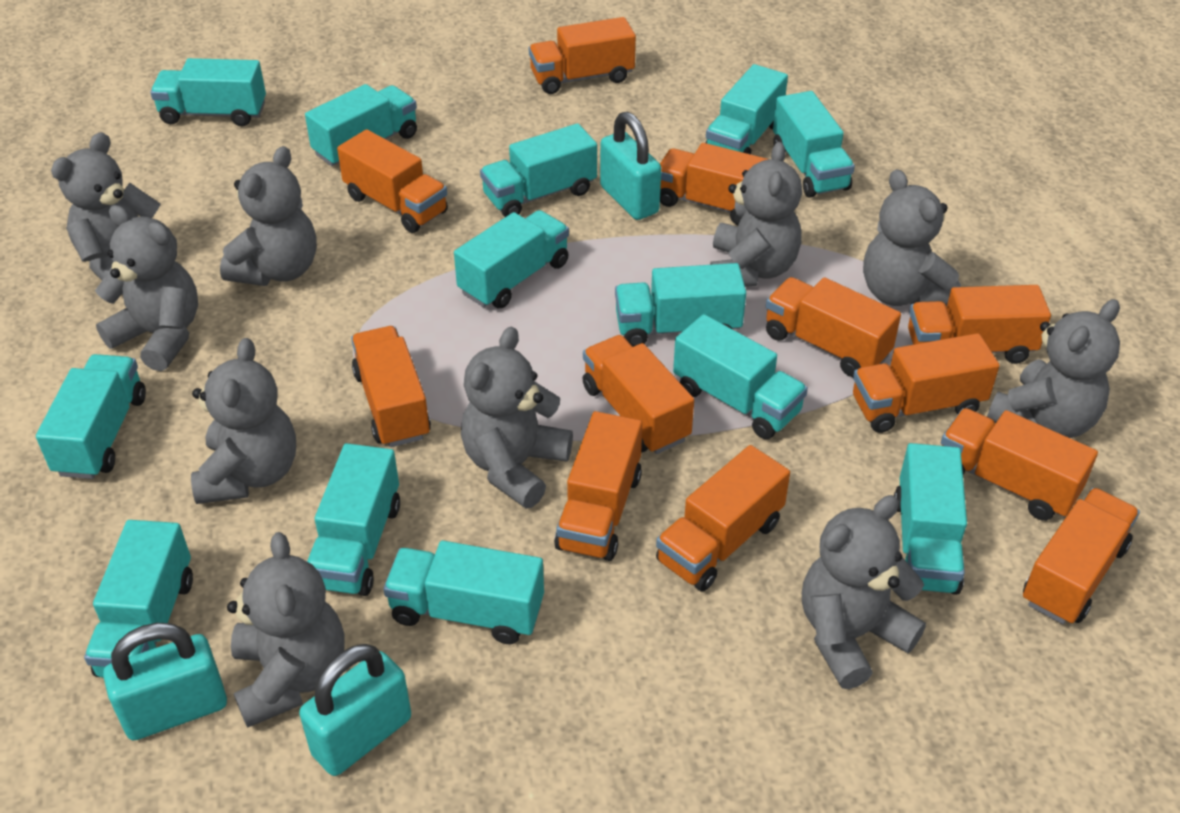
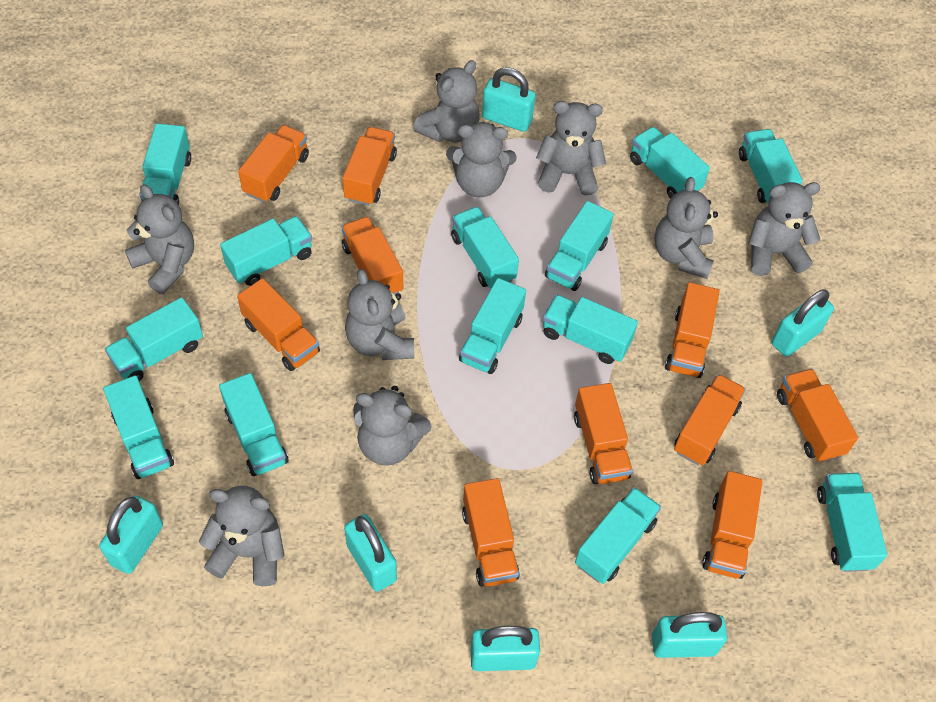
grey teddy bear: 10 -> 9
orange truck: 12 -> 10
turquoise padlock: 3 -> 6

